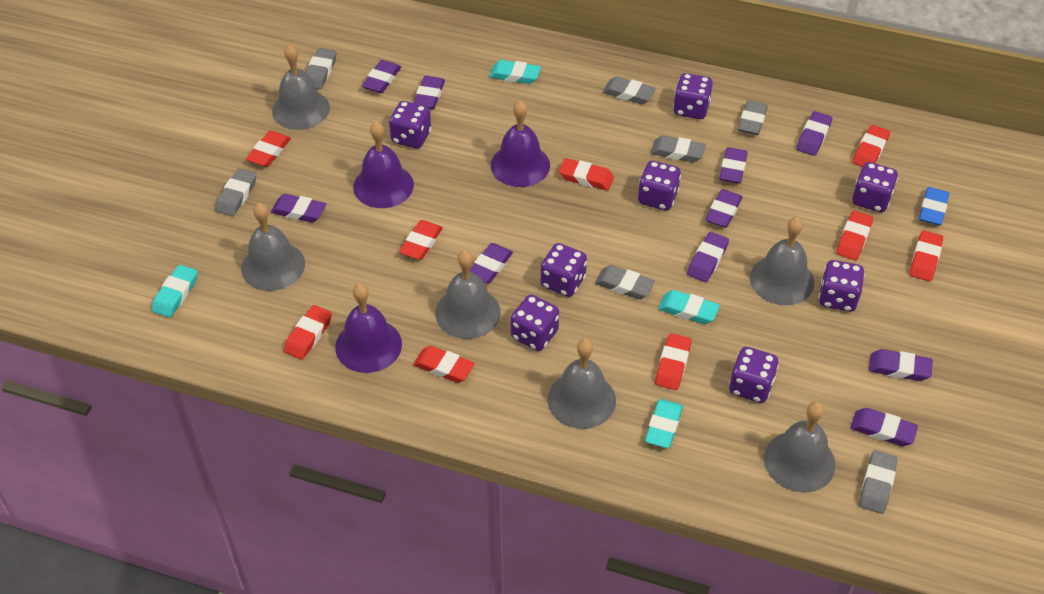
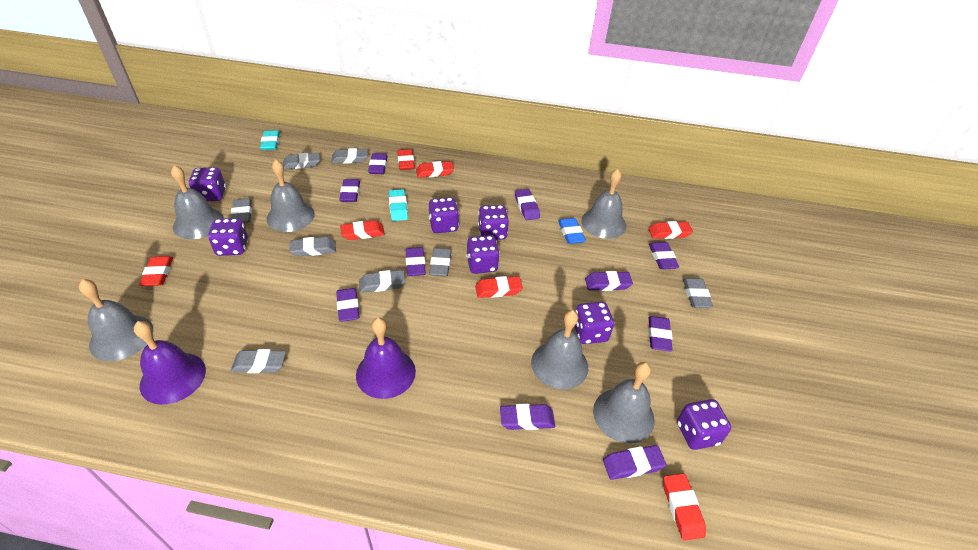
grey eraser: 7 -> 8
purple bell: 3 -> 2
purple dice: 8 -> 7
red eraser: 9 -> 7
turquoise eraser: 4 -> 2

